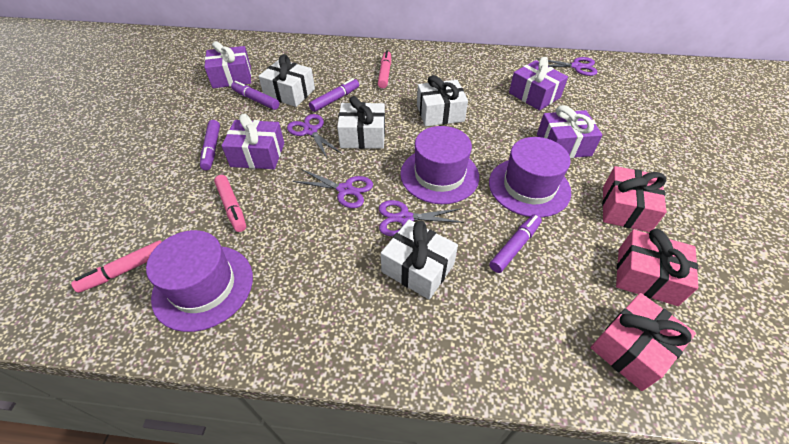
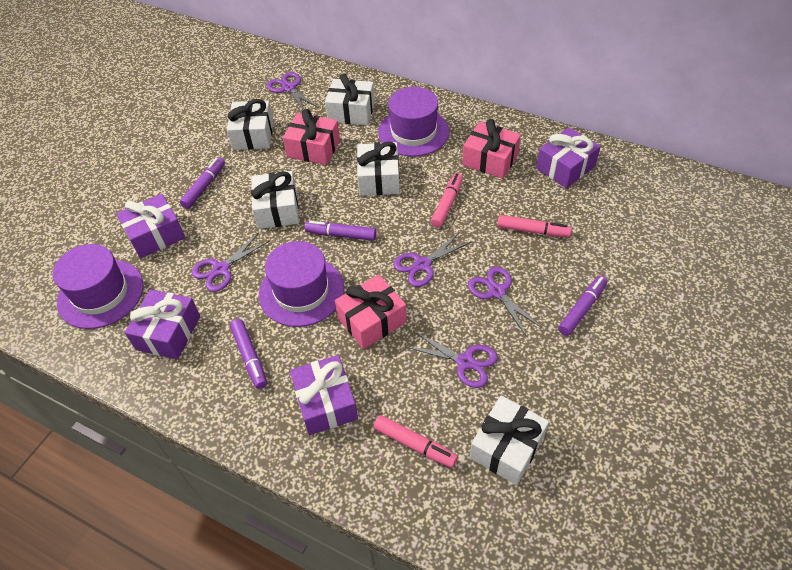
purple scissors: 4 -> 5
white gift: 4 -> 5

